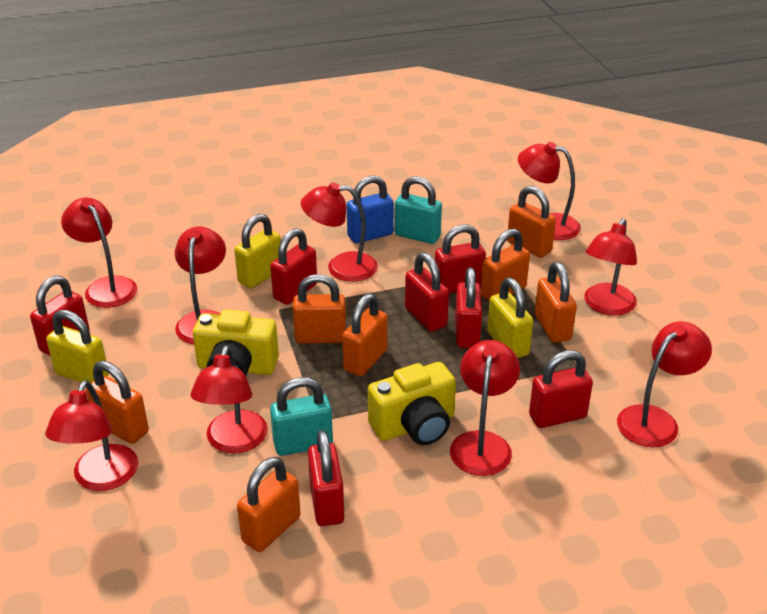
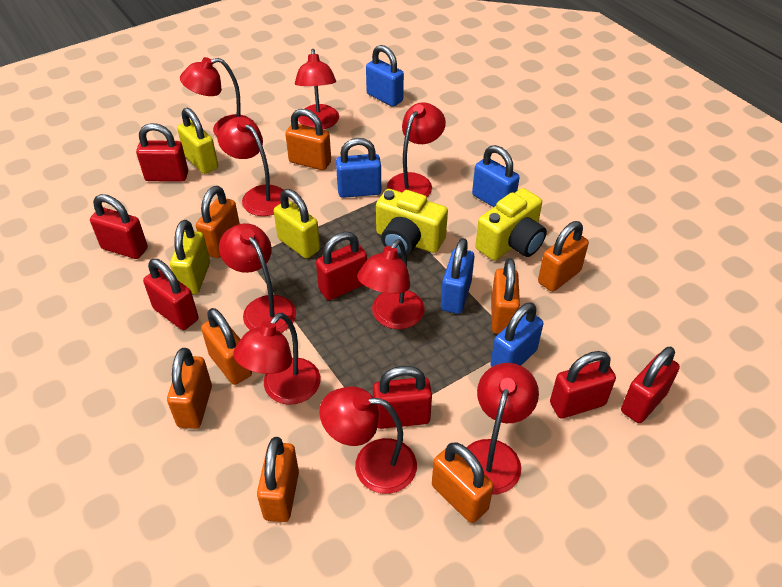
blue padlock: 1 -> 5
orange padlock: 7 -> 8
turquoise padlock: 2 -> 0

